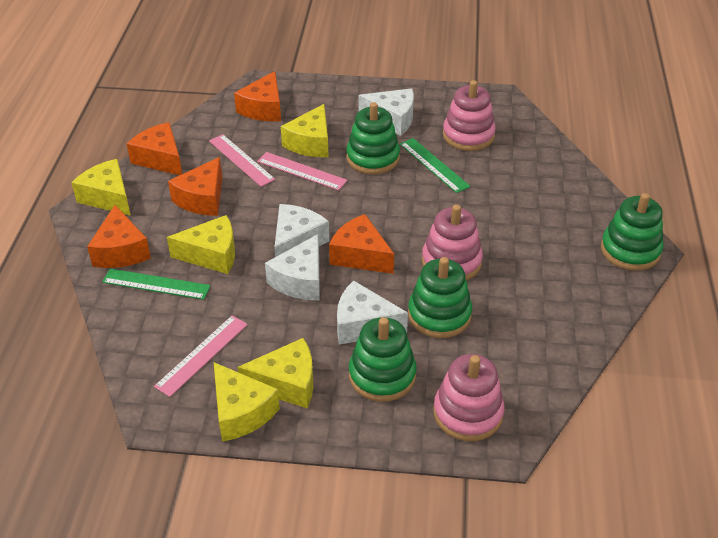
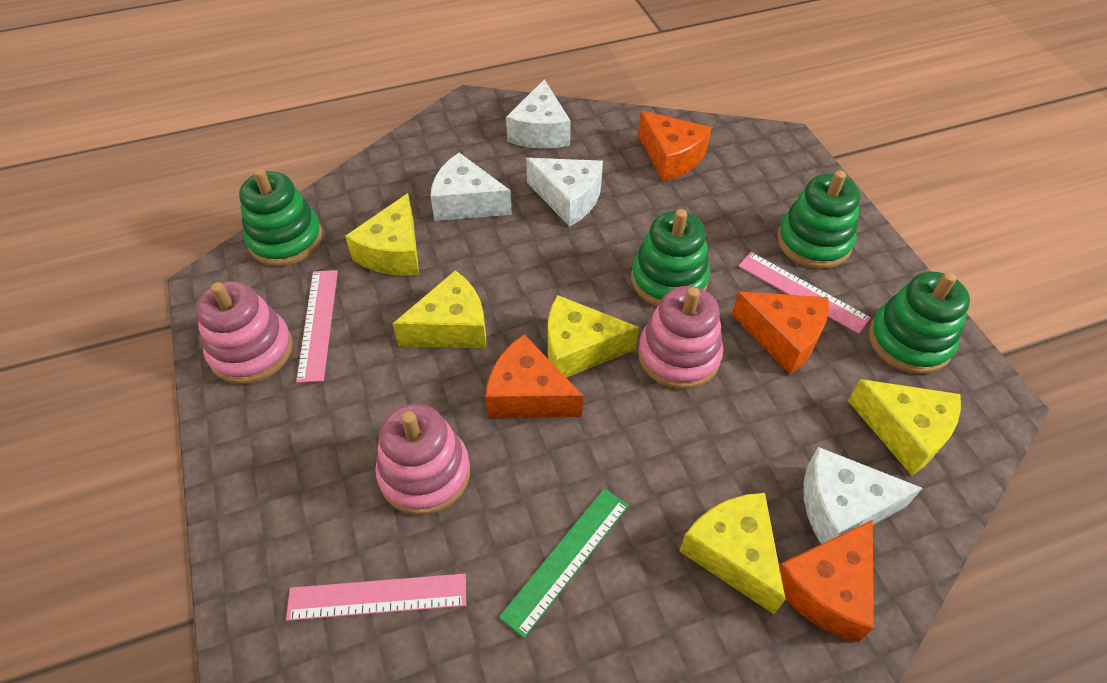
green ruler: 2 -> 1
orange cheese: 5 -> 4

